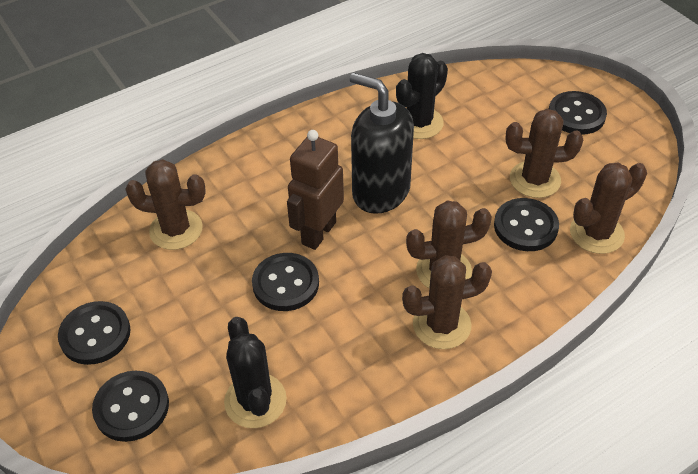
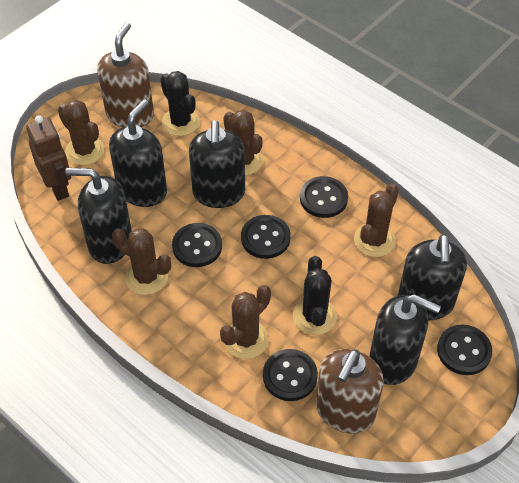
black soap dispenser: 1 -> 5
brown soap dispenser: 0 -> 2

